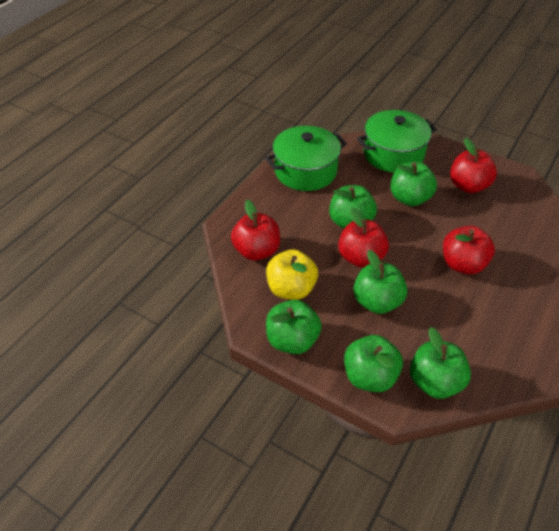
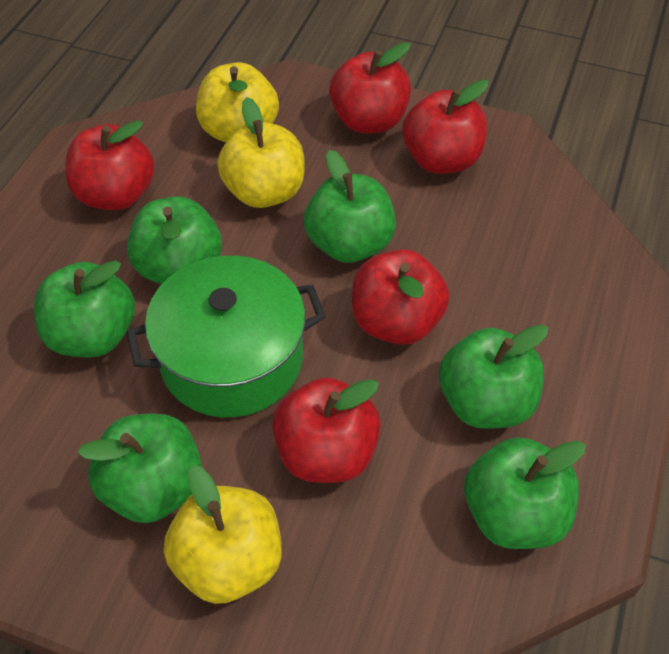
green pot: 2 -> 1
red apple: 4 -> 5
yellow apple: 1 -> 3

